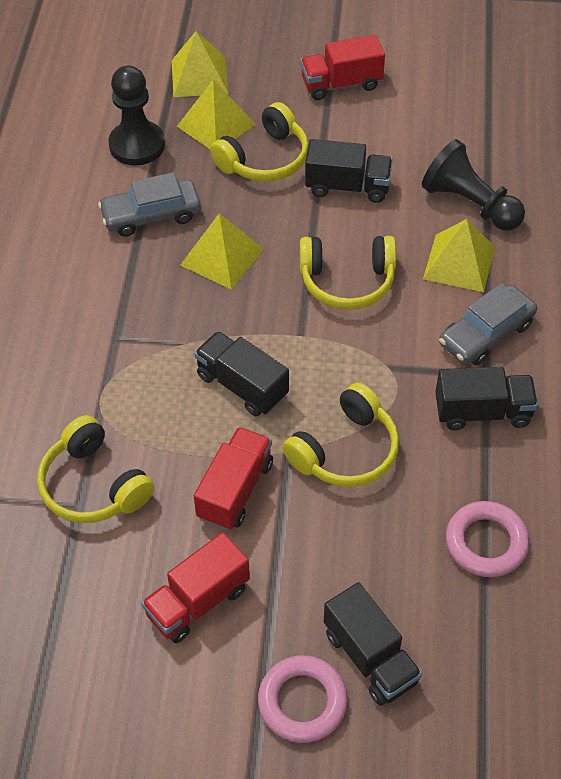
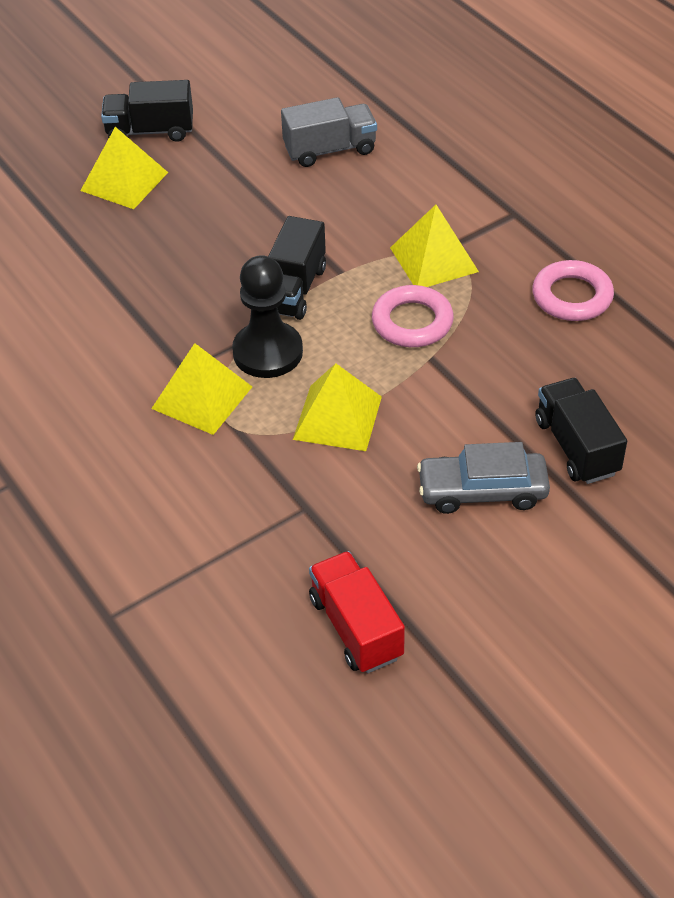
black pawn: 2 -> 1
black truck: 4 -> 3
grey car: 2 -> 1
grey truck: 0 -> 1
red truck: 3 -> 1
yellow headphones: 4 -> 0

